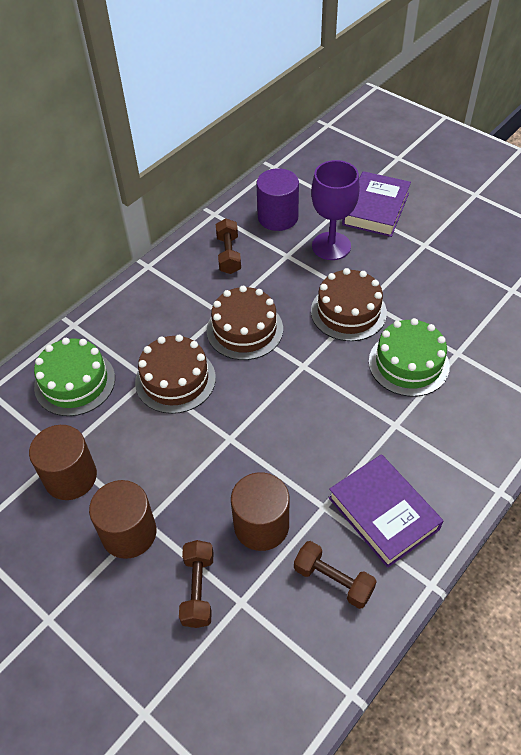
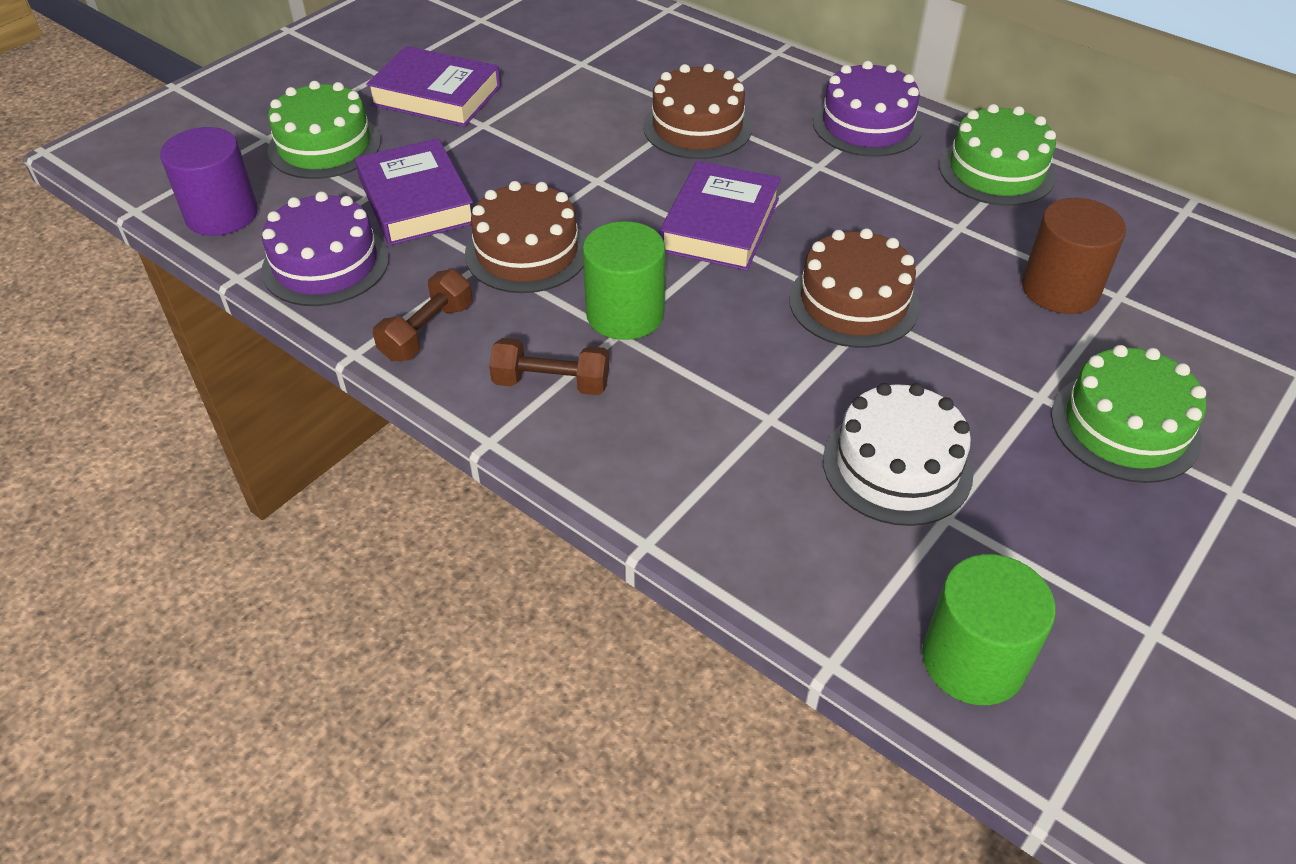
brown cylinder: 3 -> 1
brown dumbbell: 3 -> 2
green cake: 2 -> 3
green cylinder: 0 -> 2
purple book: 2 -> 3
purple cake: 0 -> 2
purple goblet: 1 -> 0
white cake: 0 -> 1

